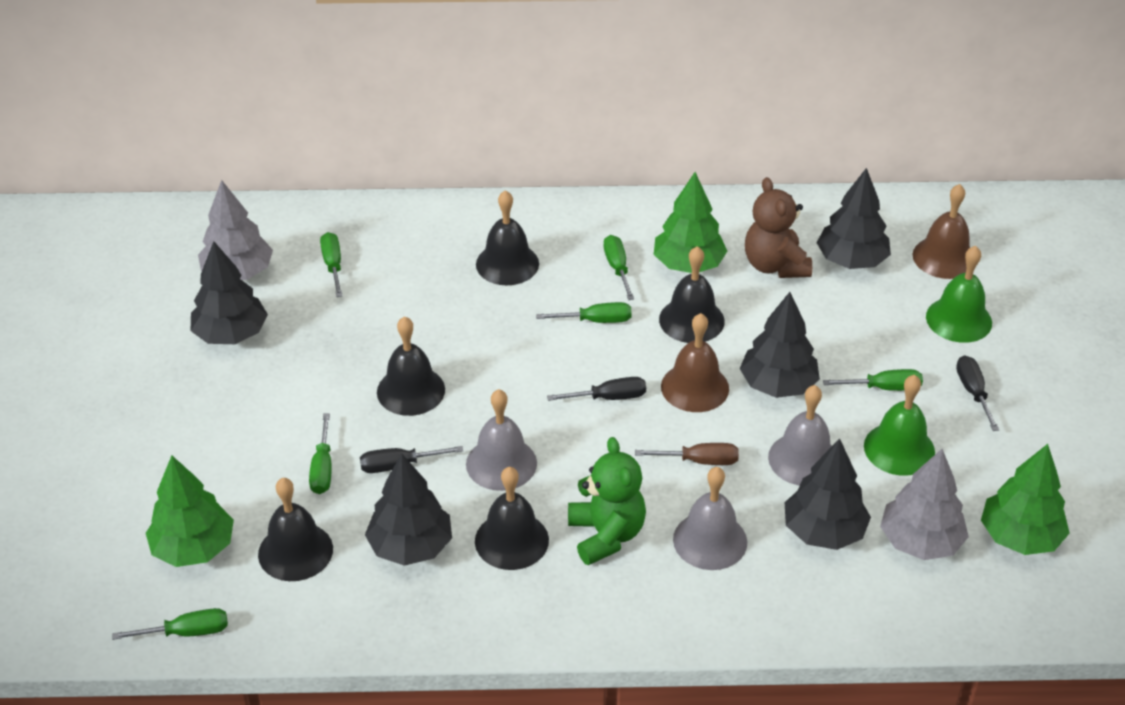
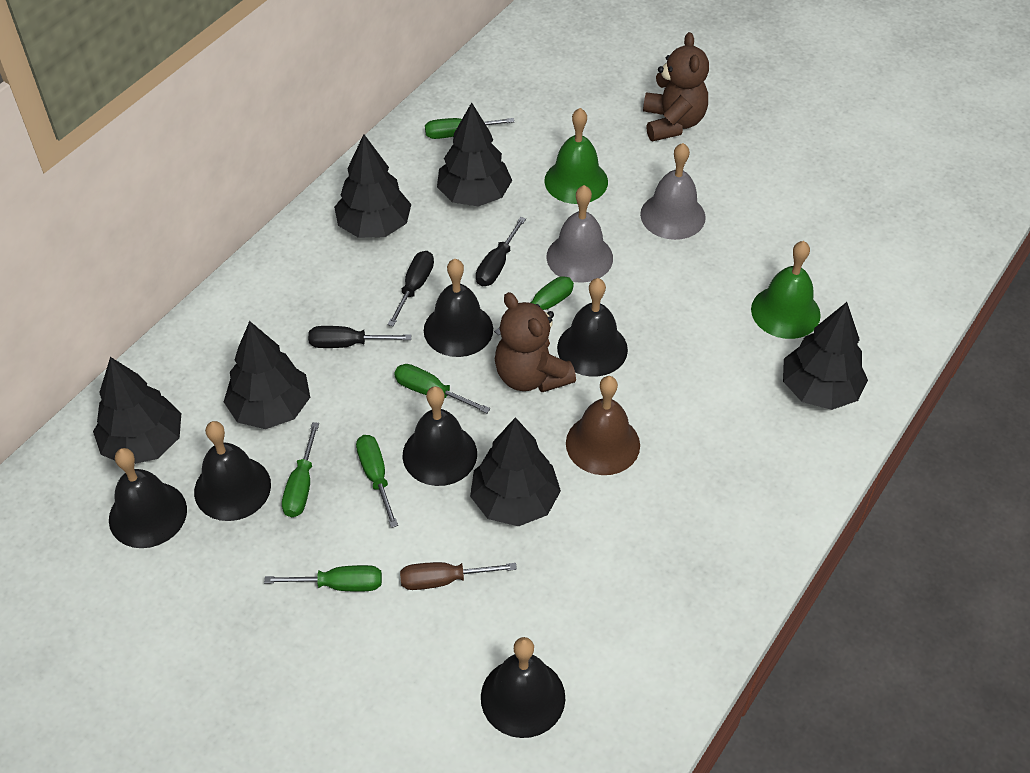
black bell: 5 -> 6
black tree: 5 -> 6
brown bell: 2 -> 1
brown teddy bear: 1 -> 2
green teddy bear: 1 -> 0
green tree: 3 -> 0
grey bell: 3 -> 2
grey tree: 2 -> 0

